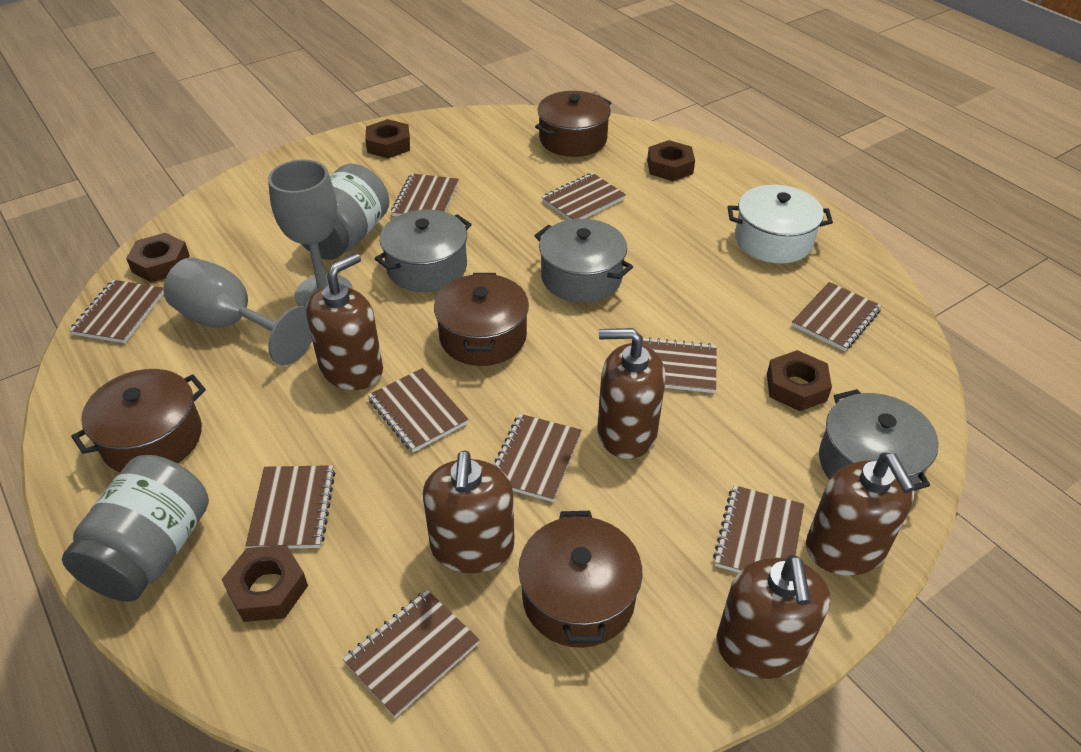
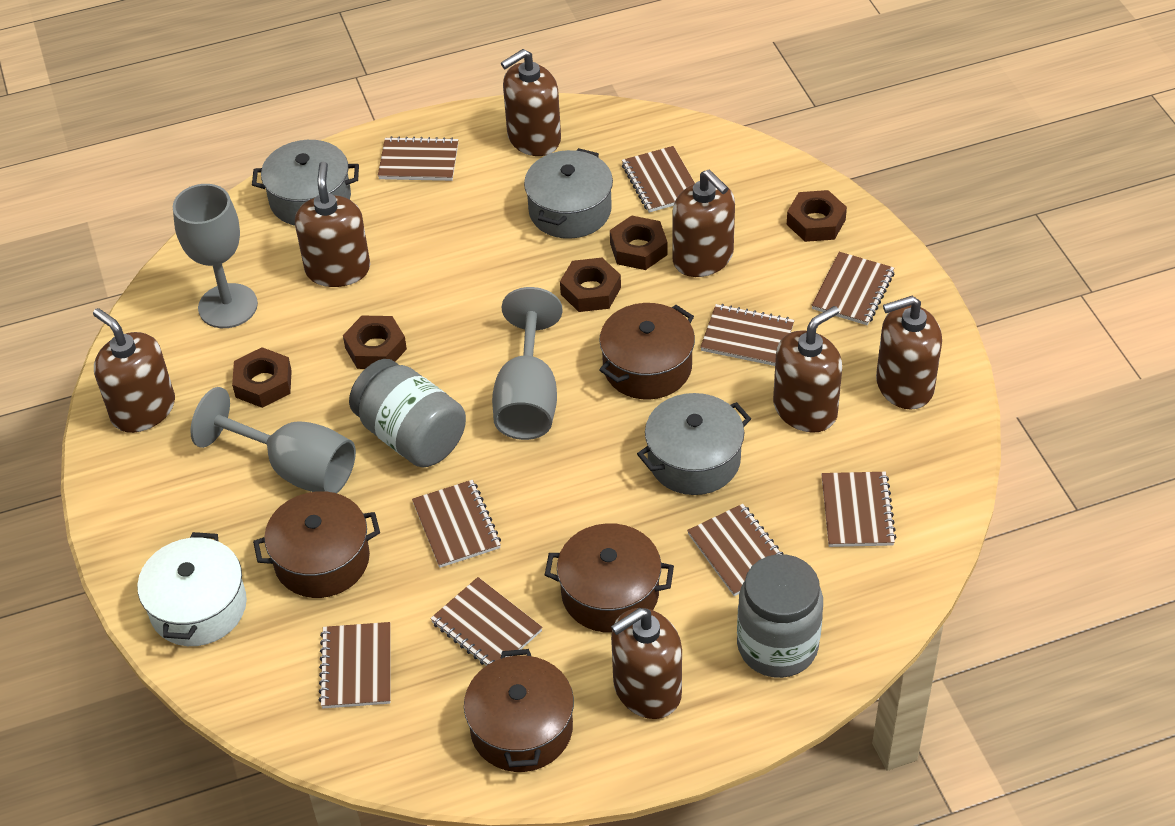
brown notebook: 10 -> 9
brown soap dispenser: 5 -> 7
grey goblet: 2 -> 3

